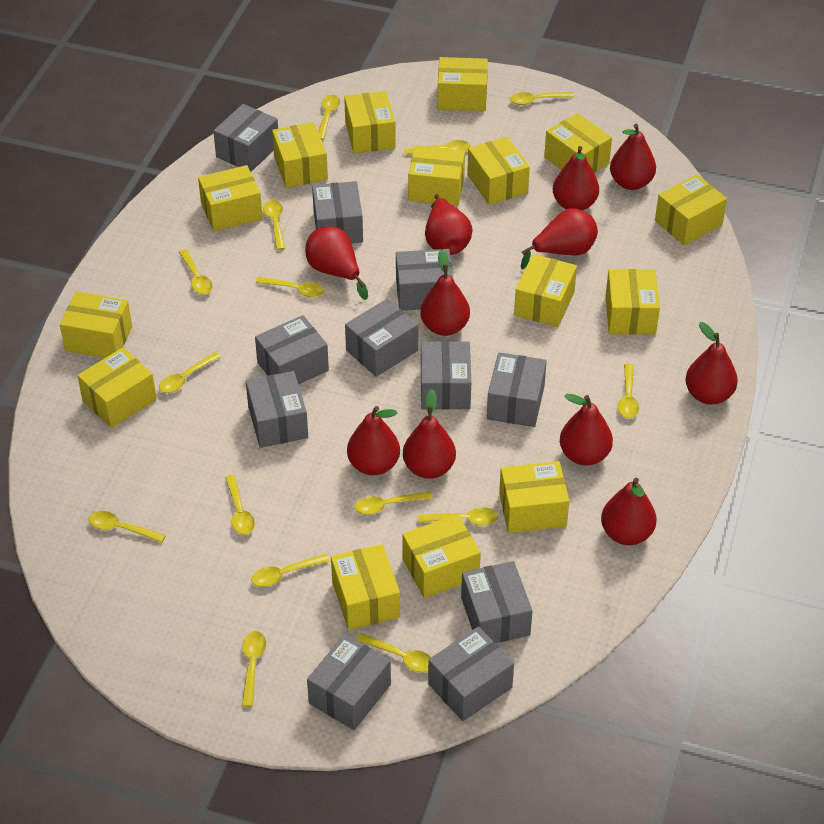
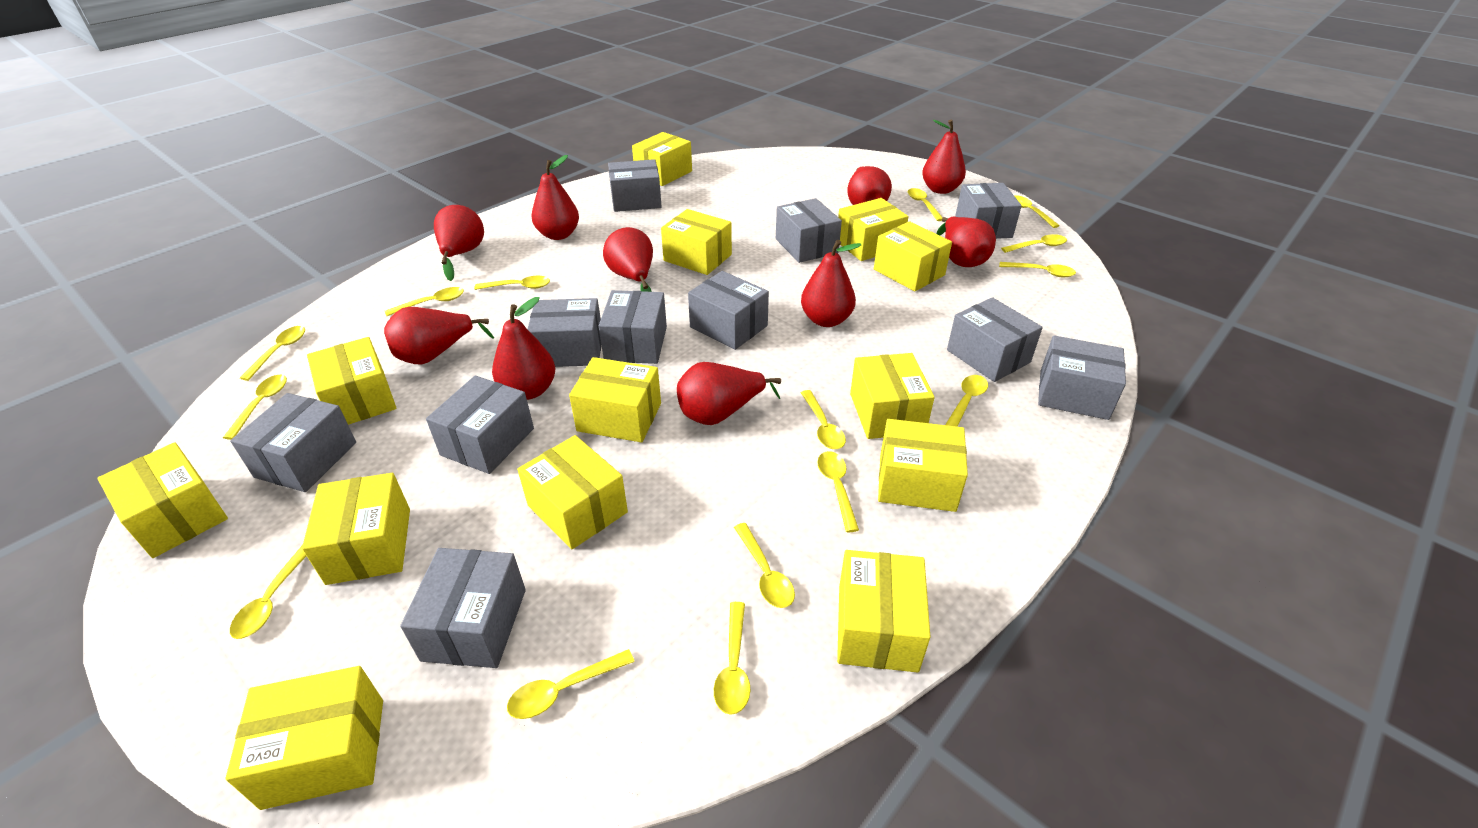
red pear: 11 -> 10
yellow box: 15 -> 13

